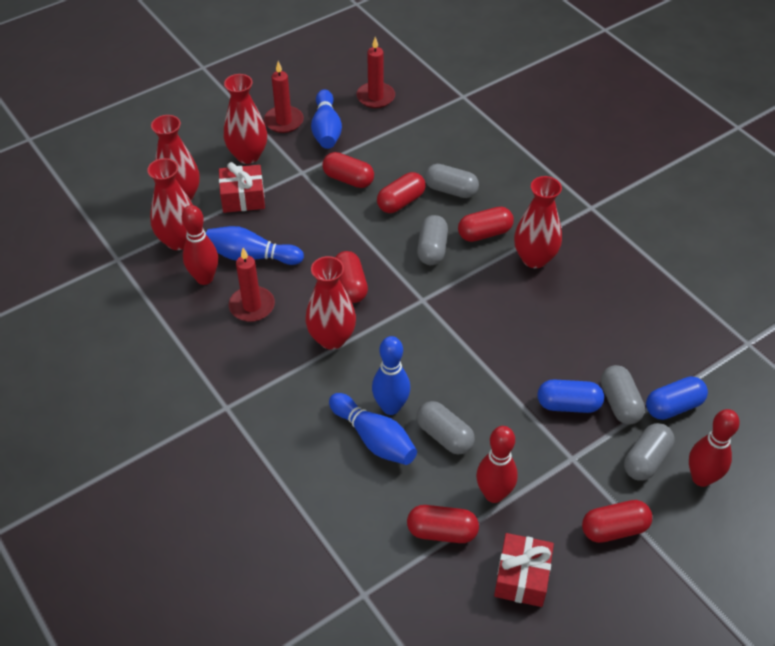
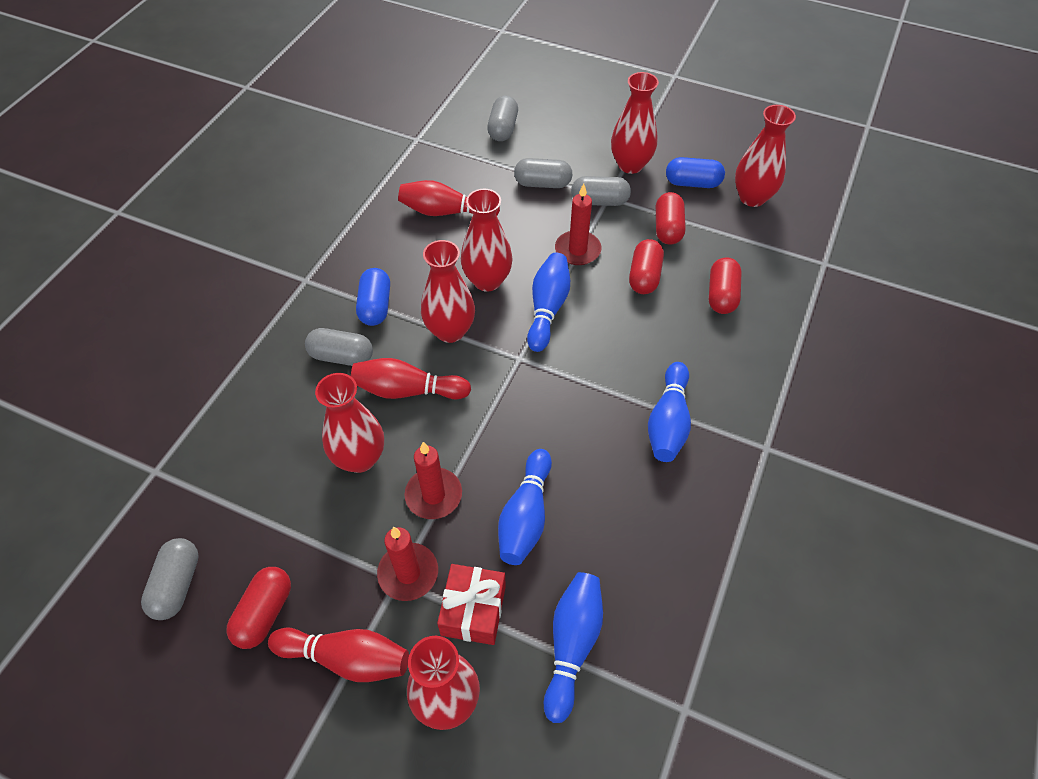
red capsule: 6 -> 4
red gift: 2 -> 1
red vase: 5 -> 6

